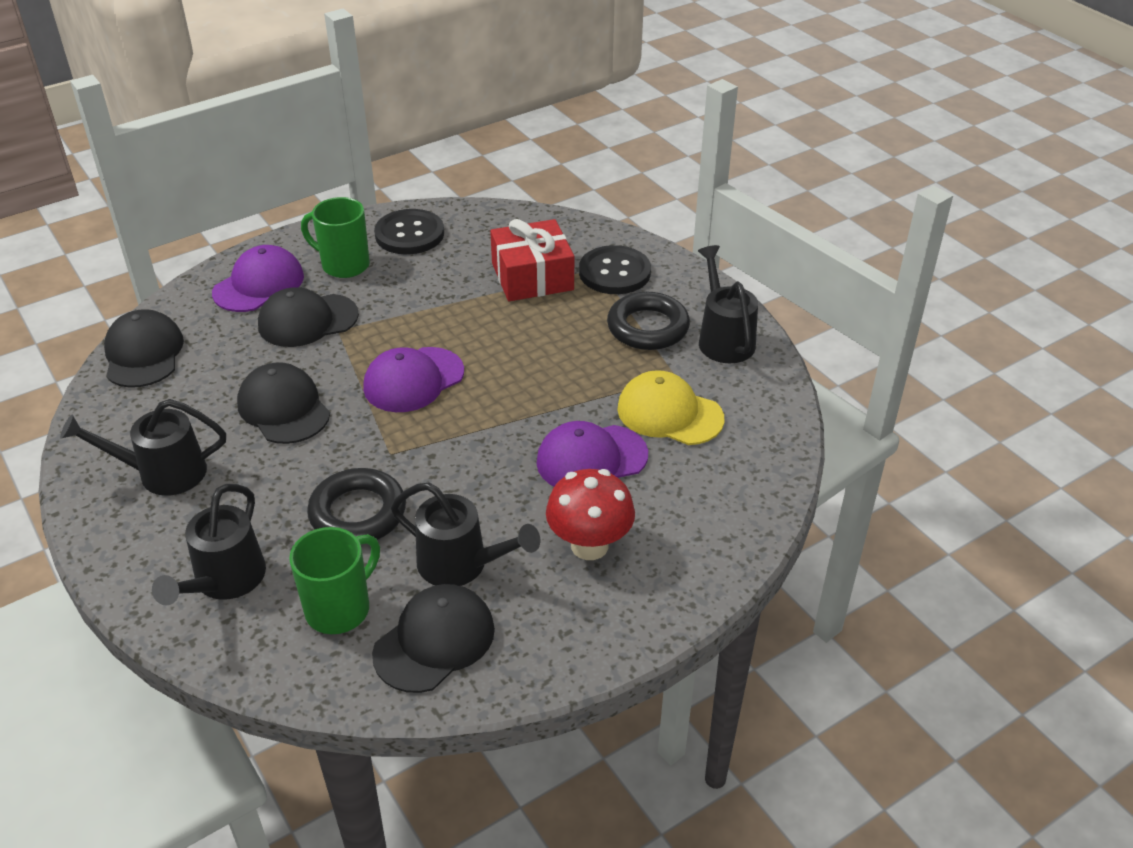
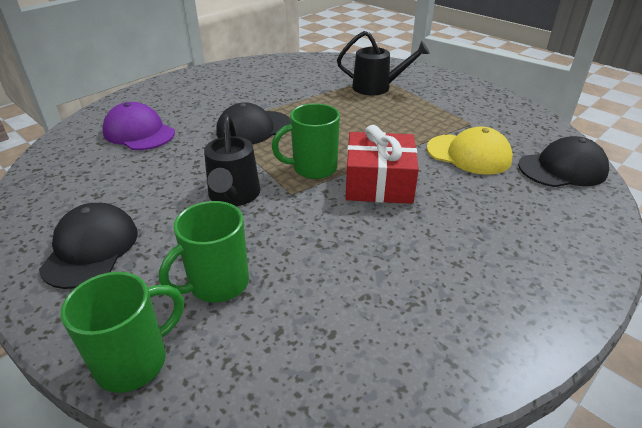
black button: 2 -> 0
black cap: 4 -> 3
black ring: 2 -> 0
black watering can: 4 -> 2
green mug: 2 -> 3
purple cap: 3 -> 1
red mushroom: 1 -> 0

